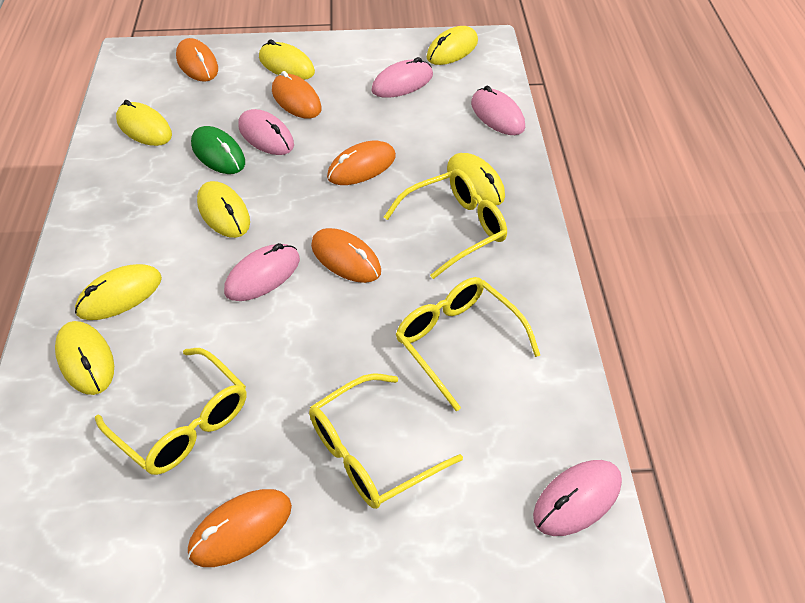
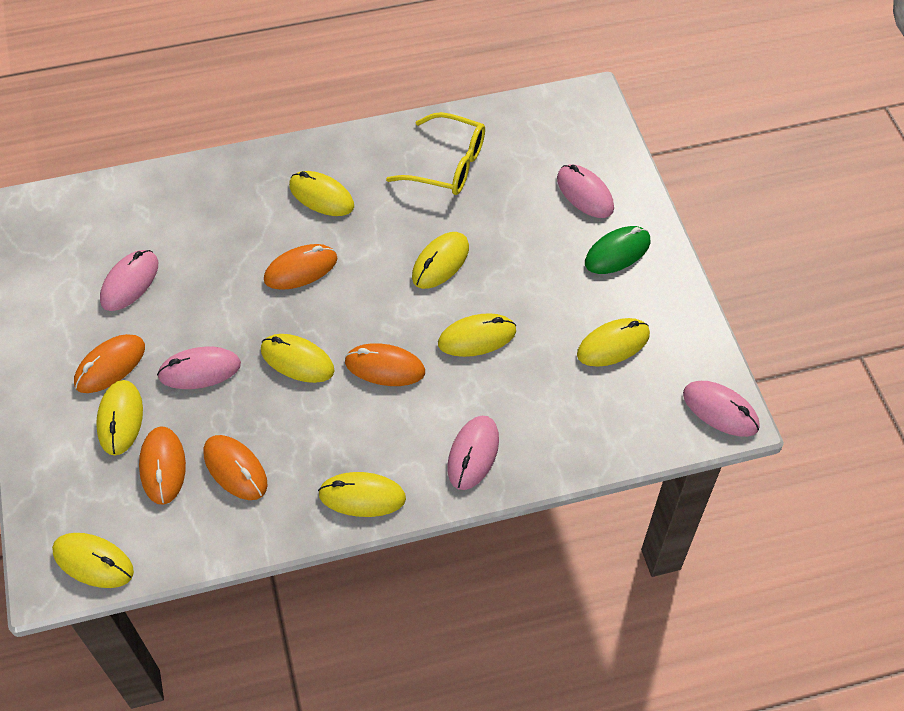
yellow glasses: 4 -> 1
yellow mouse: 7 -> 8

